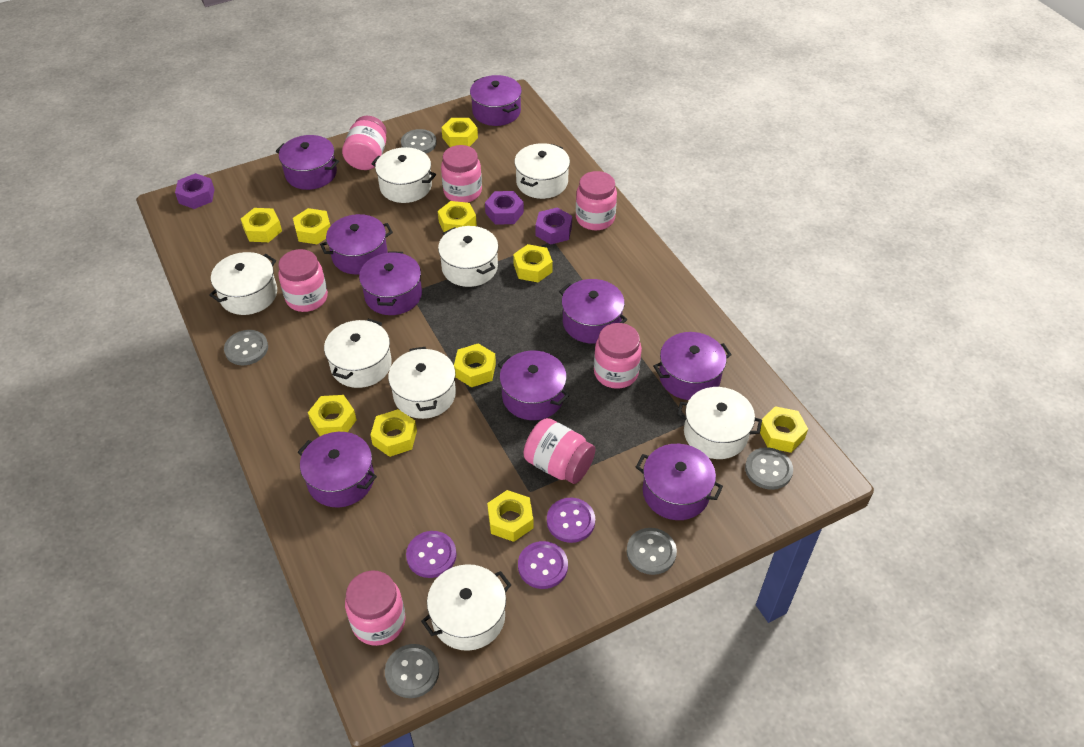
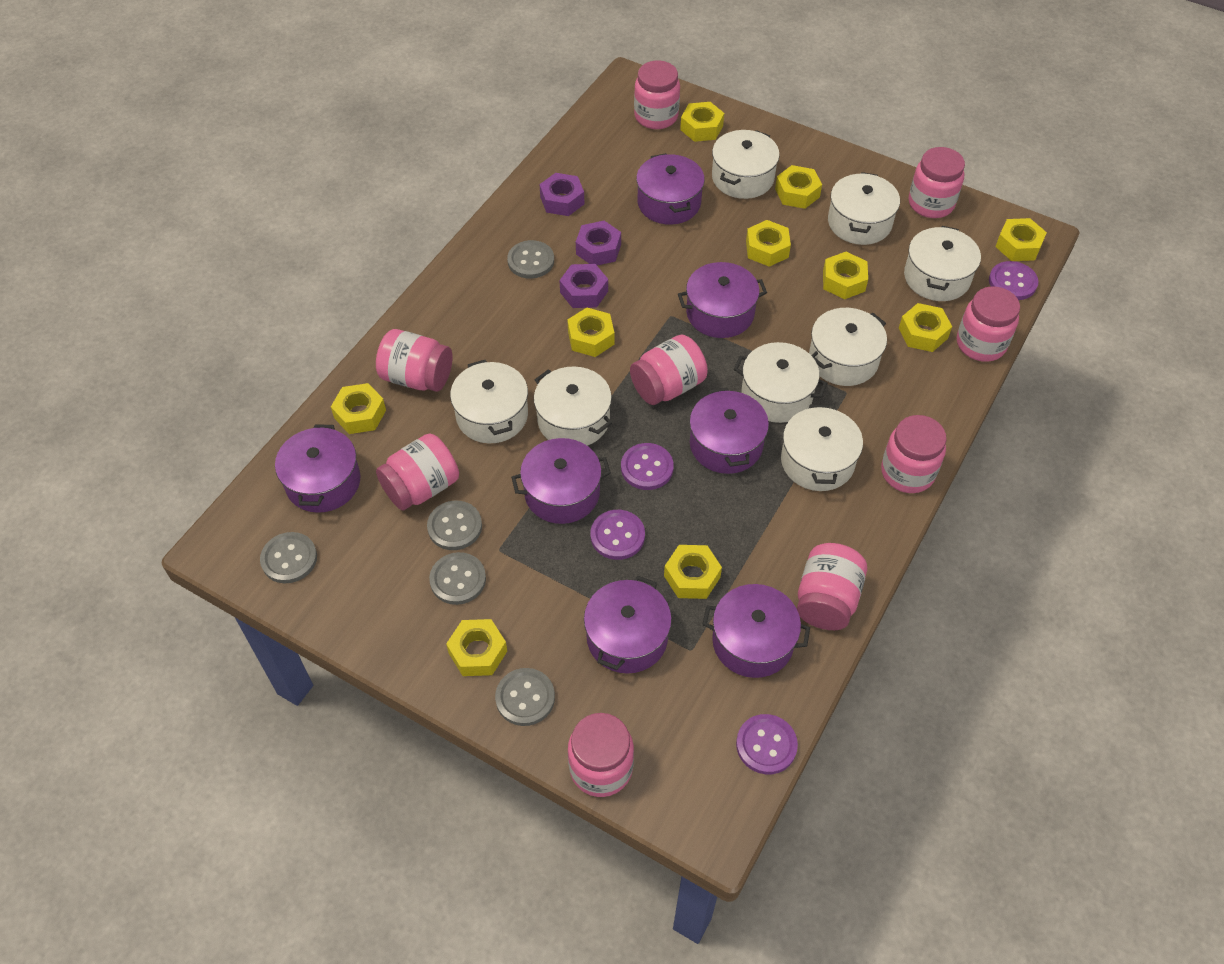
pink jar: 7 -> 9
purple button: 3 -> 4
purple pot: 9 -> 7

